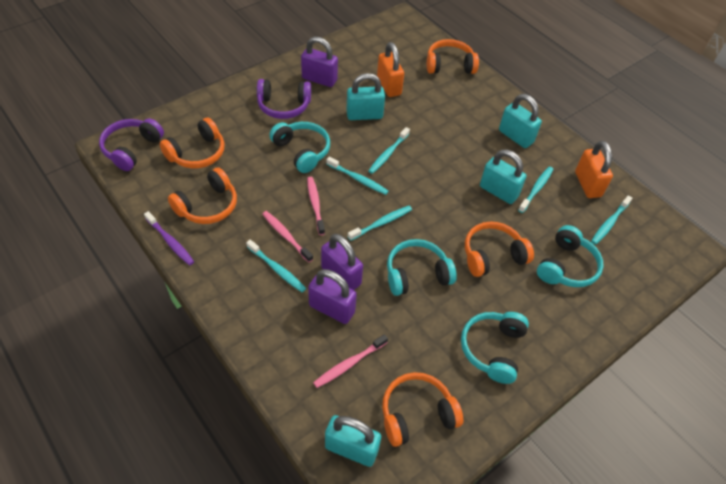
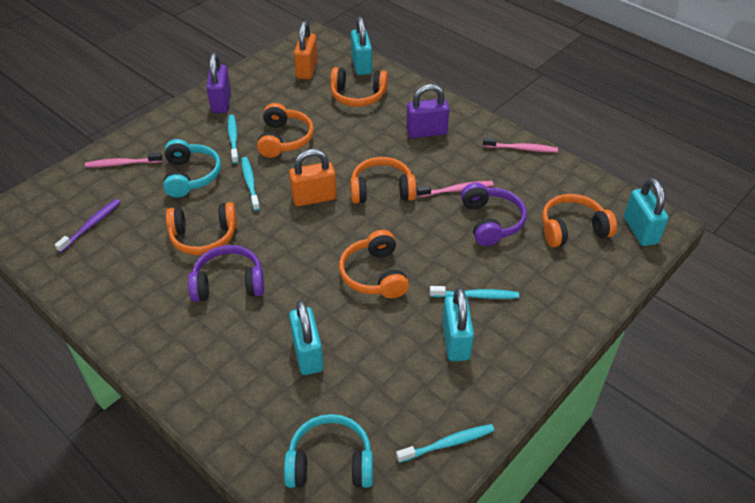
orange headphones: 5 -> 6
purple padlock: 3 -> 2
turquoise headphones: 4 -> 2
turquoise toothbrush: 6 -> 4

